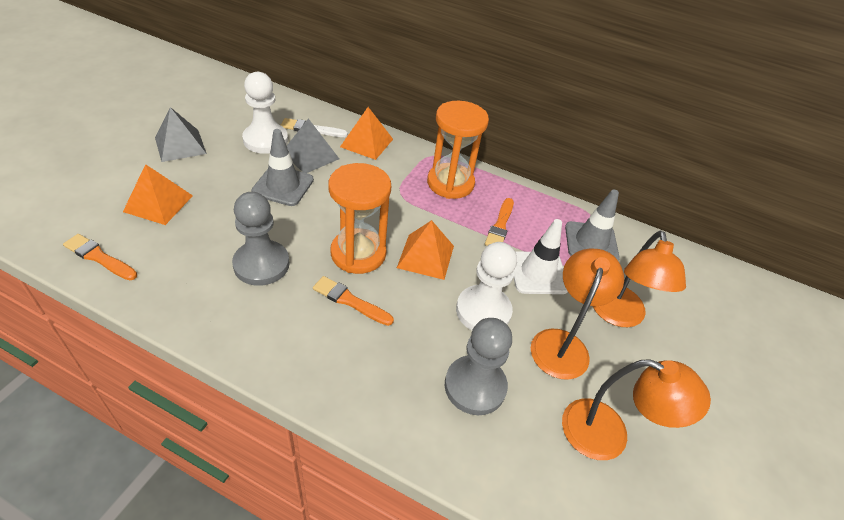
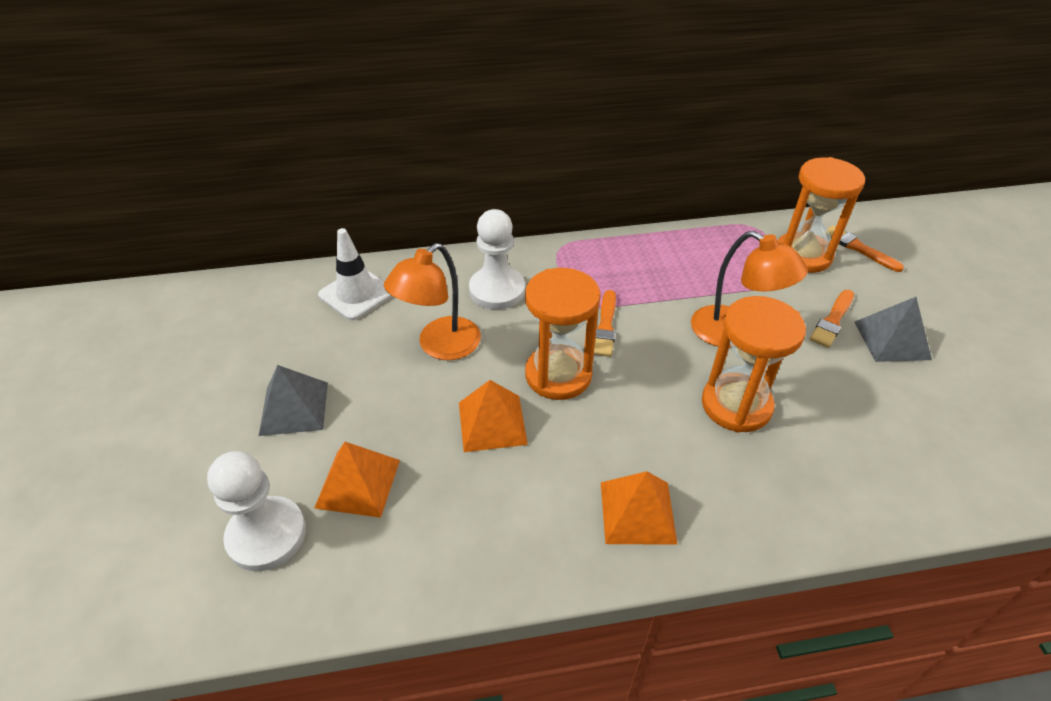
grey pawn: 2 -> 0
grey traffic cone: 2 -> 0
orange hourglass: 2 -> 3
orange lamp: 3 -> 2
white brush: 1 -> 0

